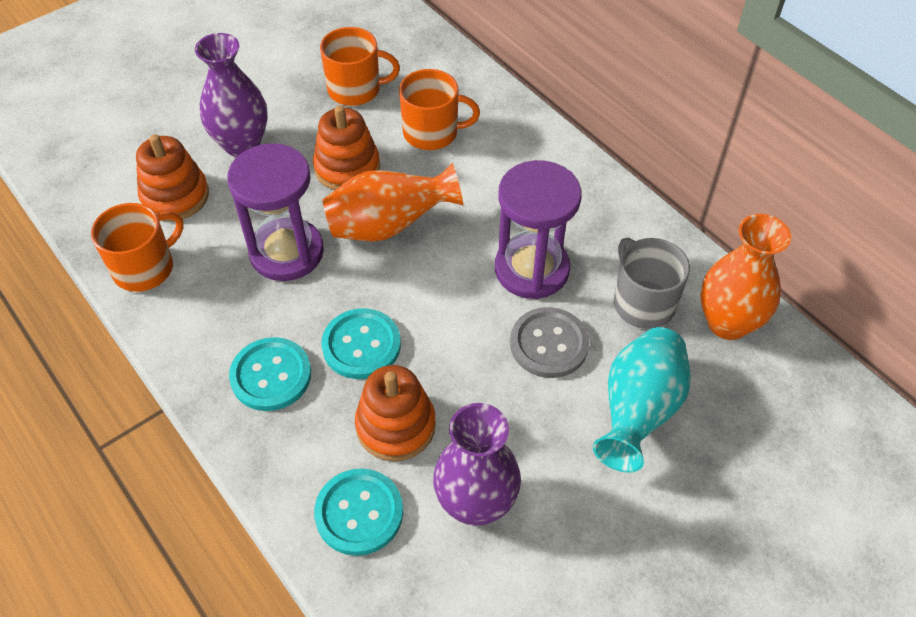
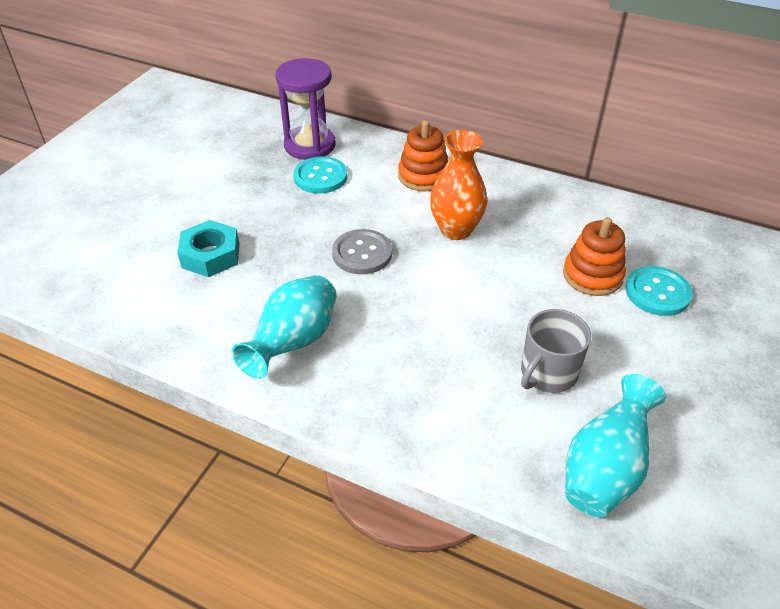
orange mug: 3 -> 0
orange stacking toy: 3 -> 2
orange vase: 2 -> 1
purple hourglass: 2 -> 1
purple vase: 2 -> 0
turquoise button: 3 -> 2
turquoise nut: 0 -> 1
turquoise vase: 1 -> 2

